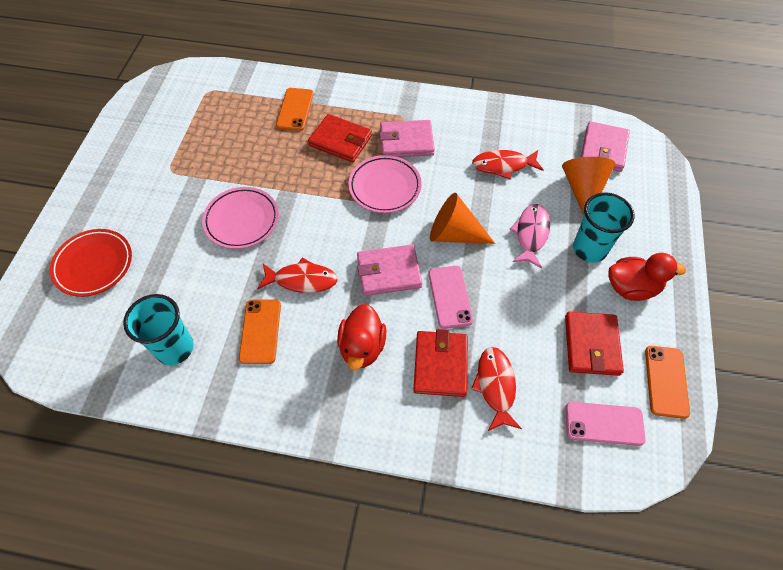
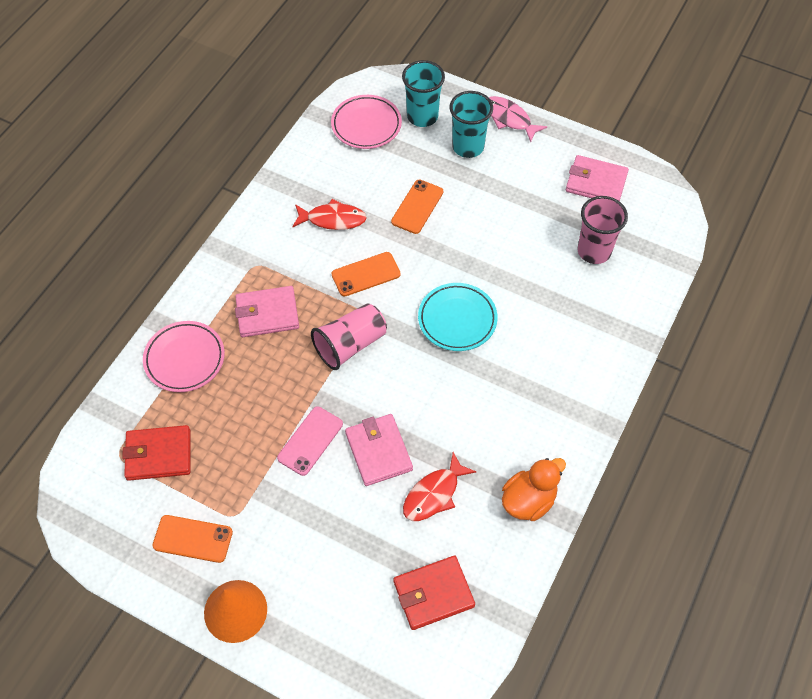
orange cone: 2 -> 1
orange duck: 0 -> 1
pink cup: 0 -> 2
pink phone: 2 -> 1
red duck: 2 -> 0
red fish: 3 -> 2
red plate: 1 -> 0
red wallet: 3 -> 2
turquoise plate: 0 -> 1

